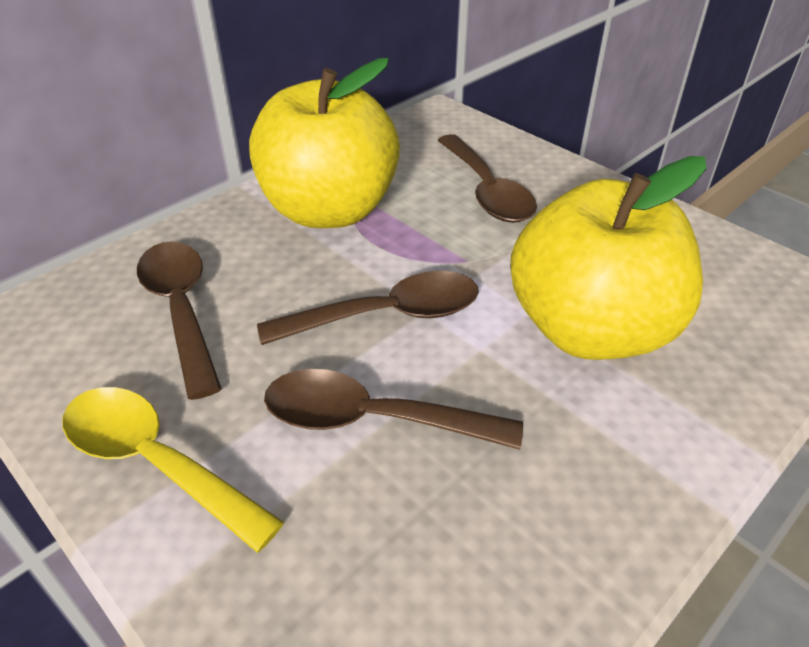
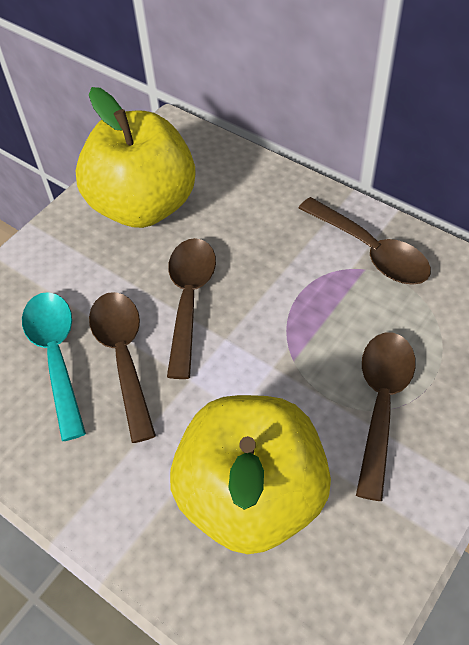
turquoise spoon: 0 -> 1
yellow spoon: 1 -> 0

